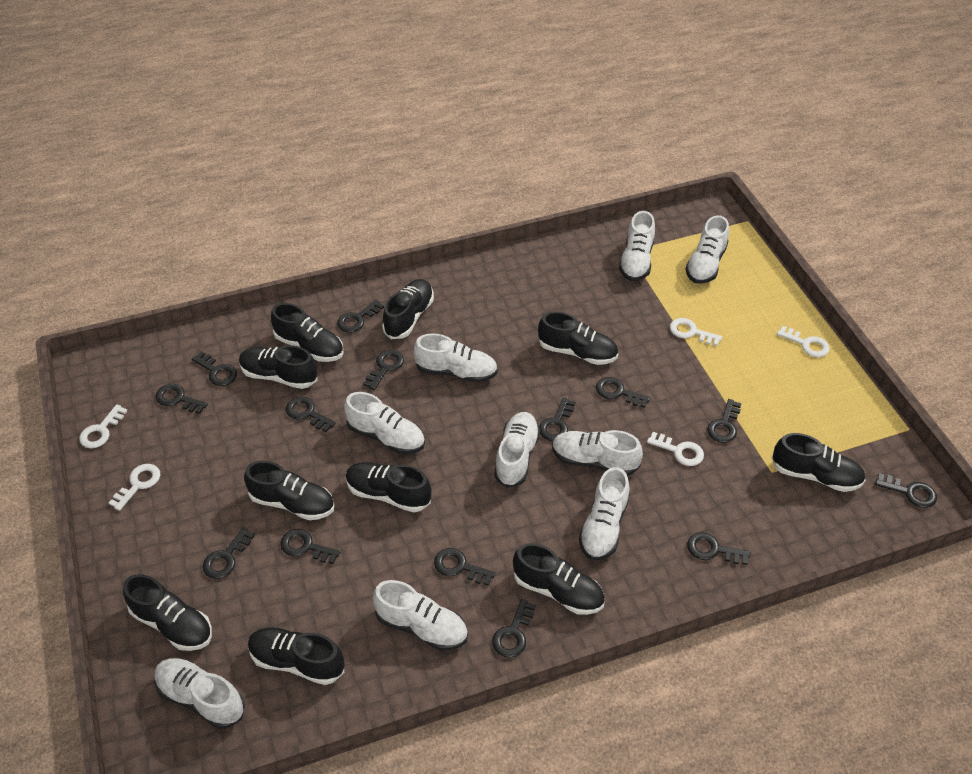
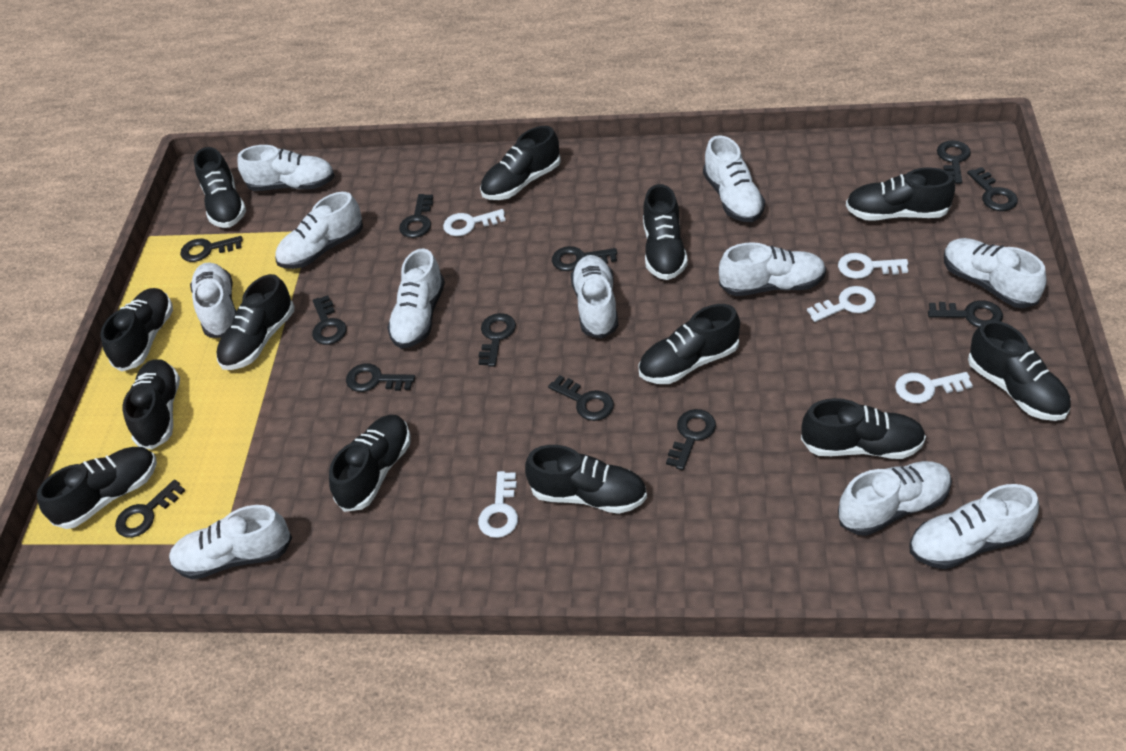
black key: 14 -> 12
black shoe: 10 -> 13
white shoe: 9 -> 11

